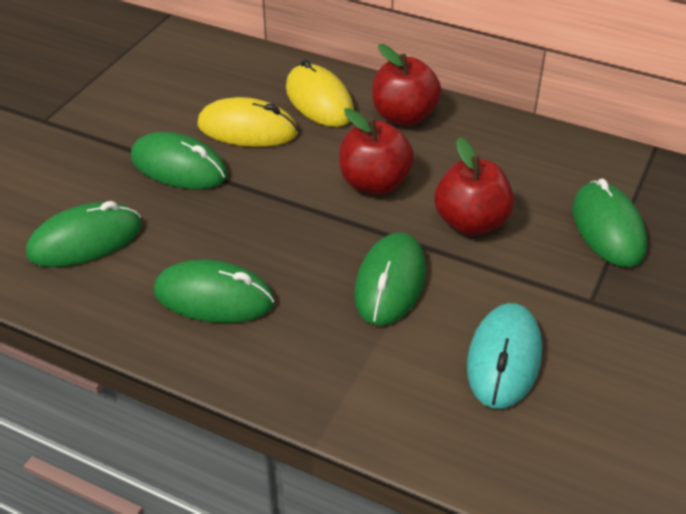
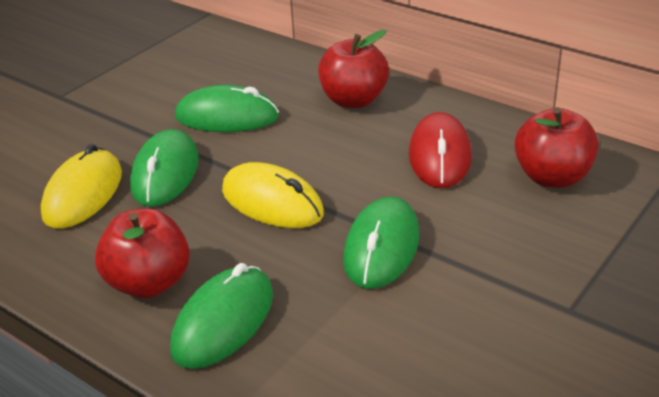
green mouse: 5 -> 4
red mouse: 0 -> 1
turquoise mouse: 1 -> 0

